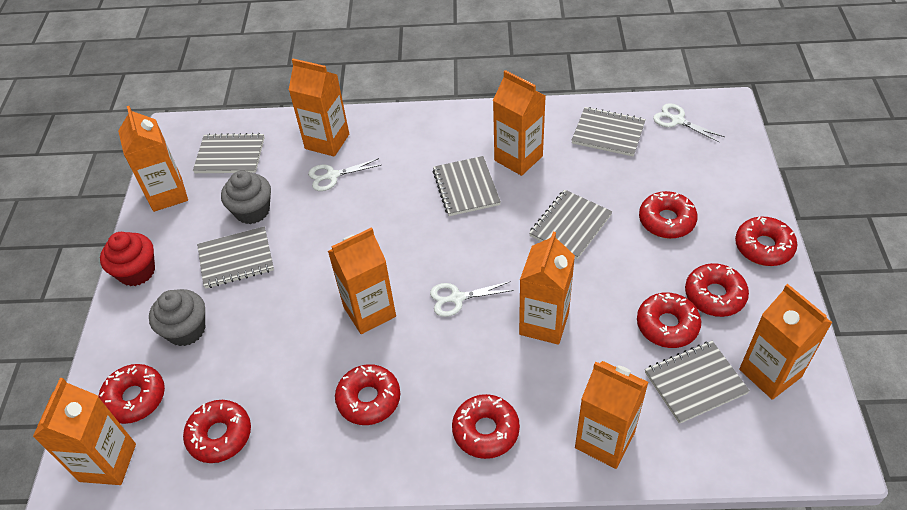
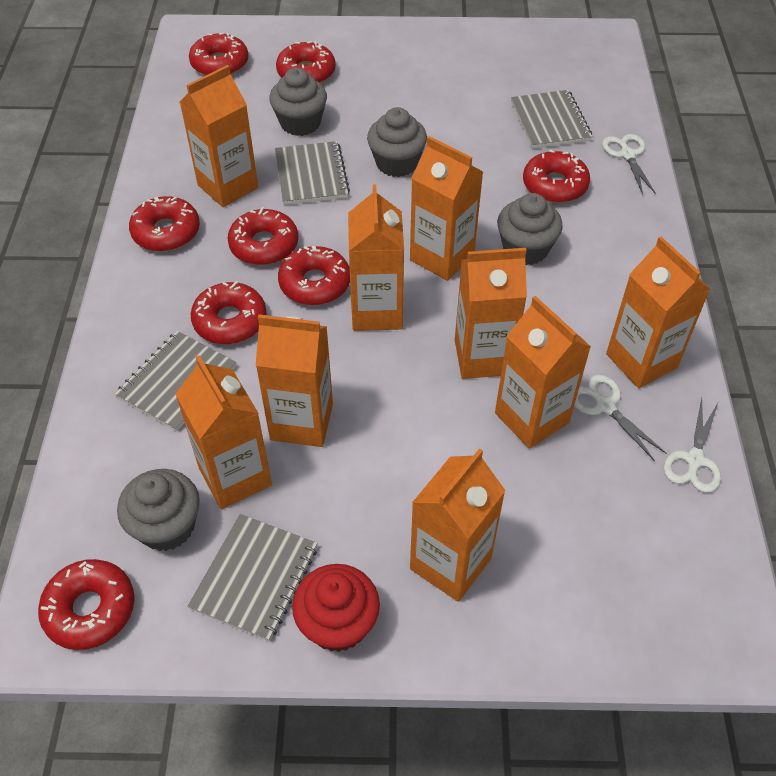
grey cupcake: 2 -> 4
grey notebook: 6 -> 4
orange carton: 8 -> 9

